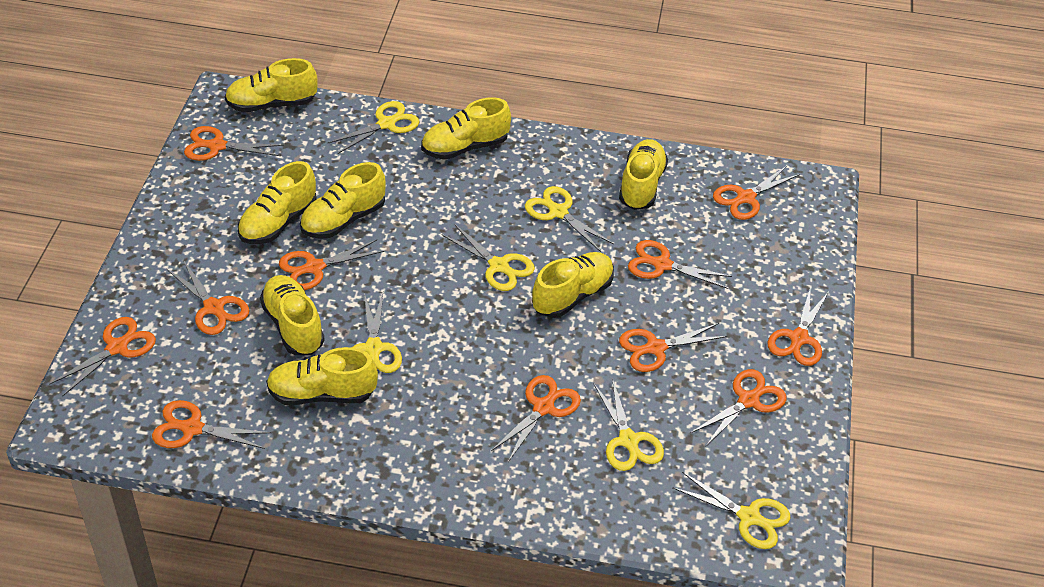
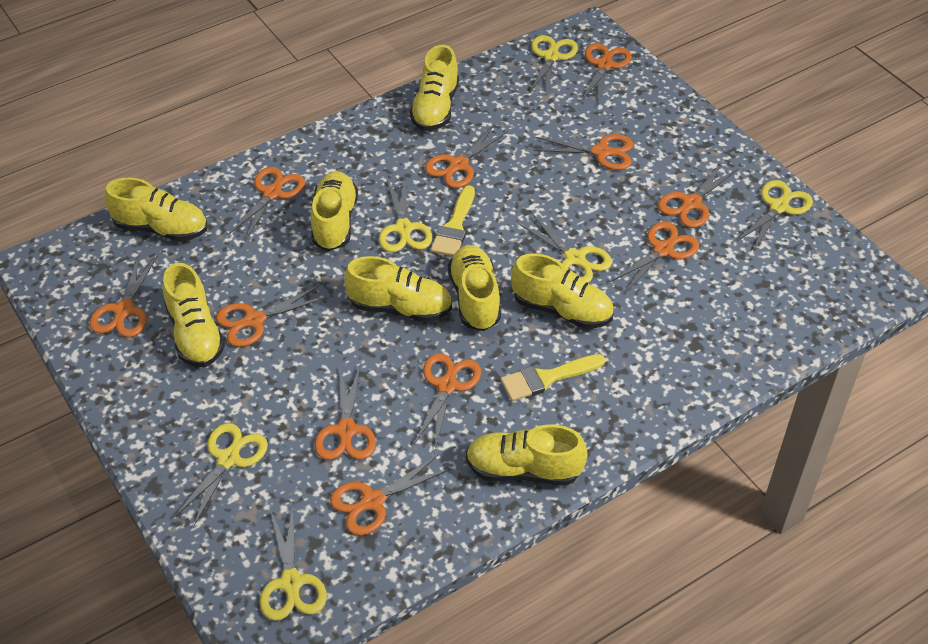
yellow brush: 0 -> 2

